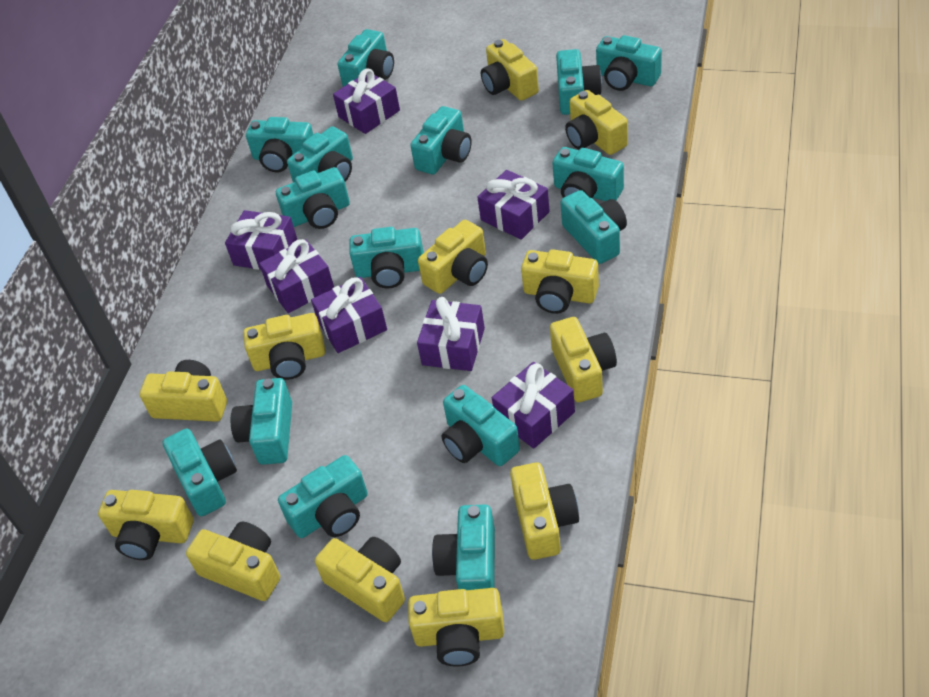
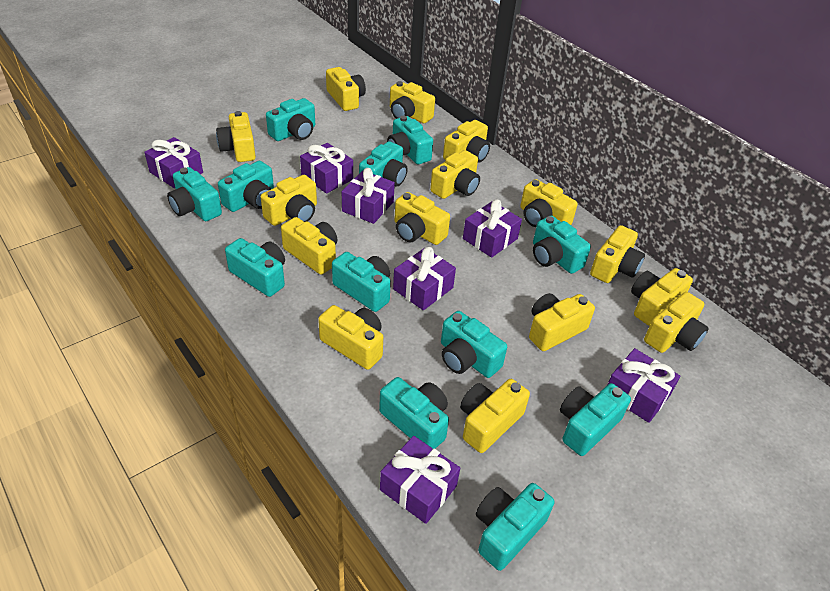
turquoise camera: 15 -> 12
yellow camera: 12 -> 15

